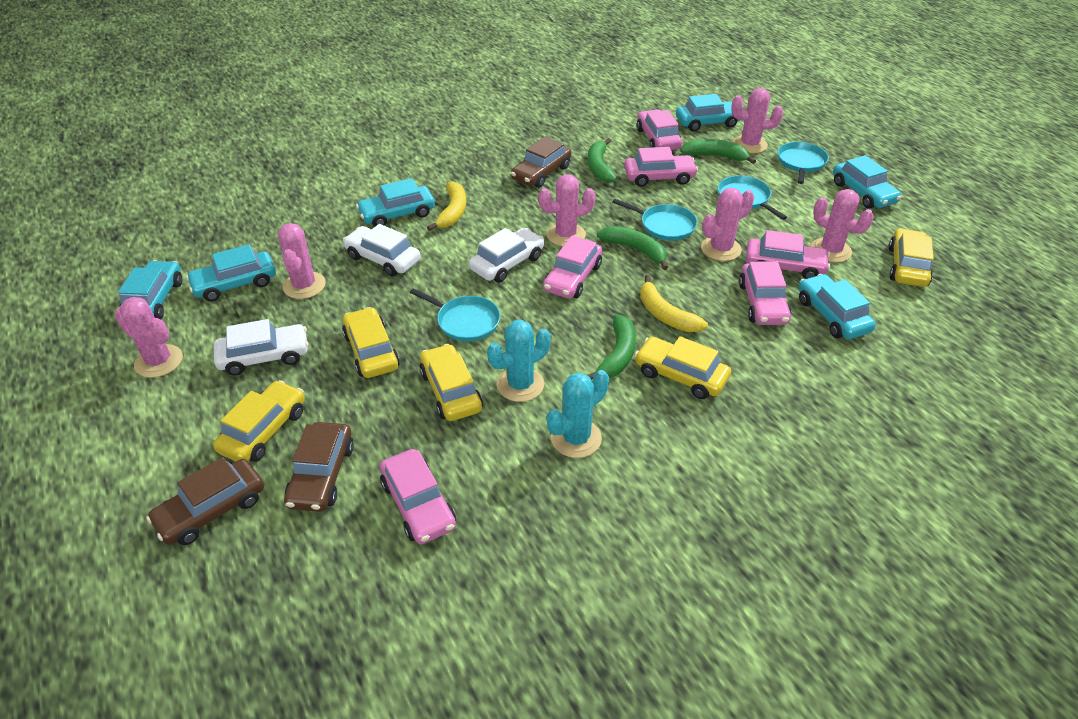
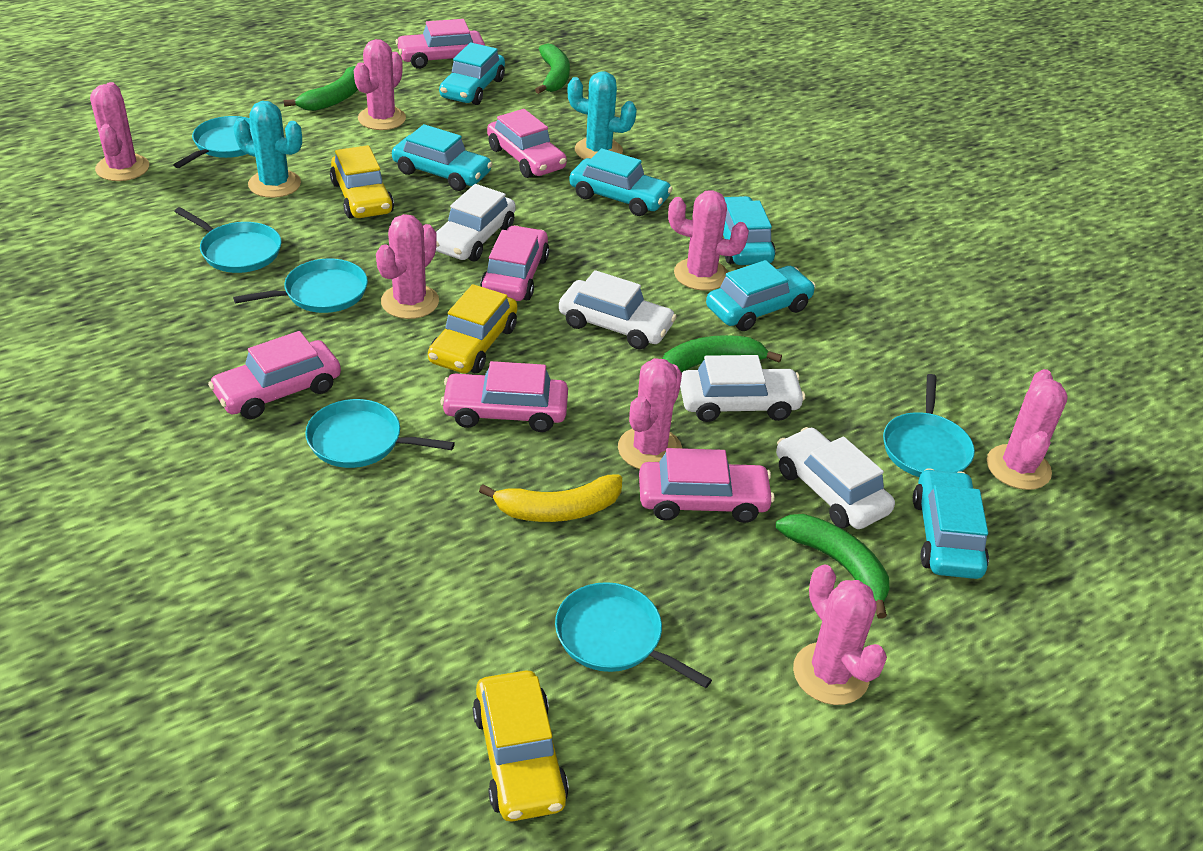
brown car: 3 -> 0
pink cactus: 6 -> 7
turquoise pan: 4 -> 6
white car: 3 -> 4
yellow banana: 2 -> 1
yellow car: 5 -> 3

